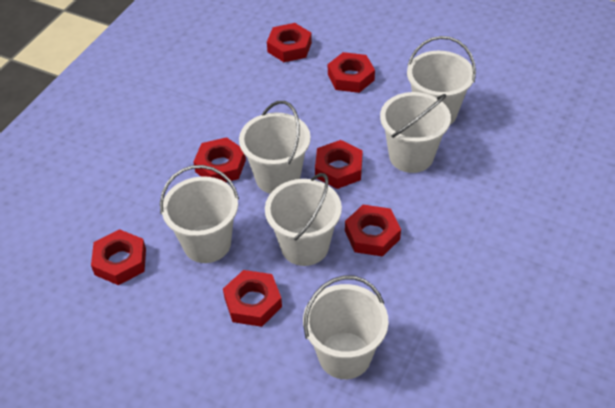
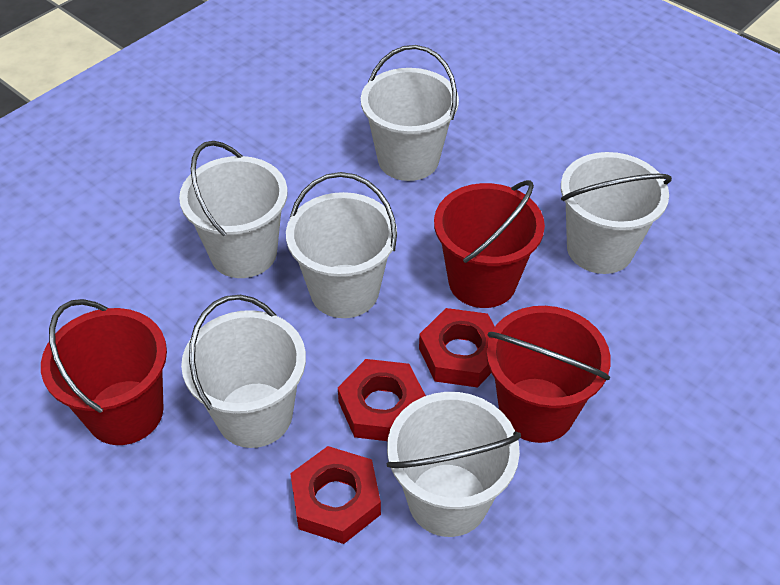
red bucket: 0 -> 3
red nut: 7 -> 3

